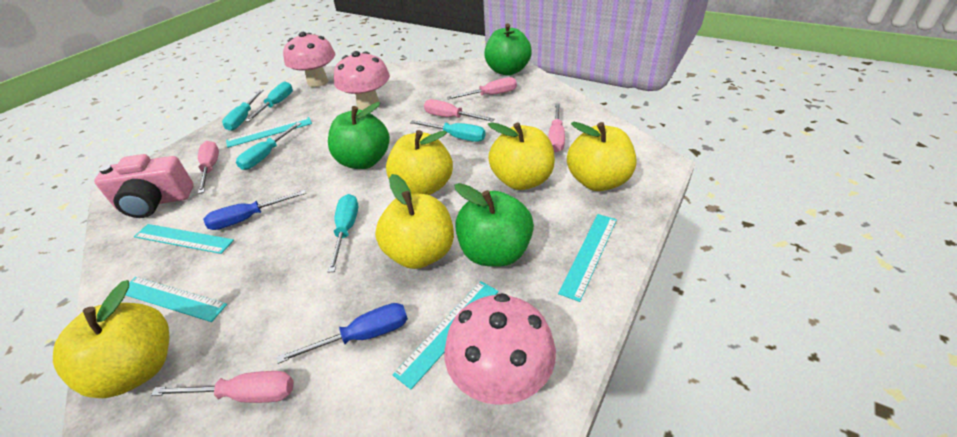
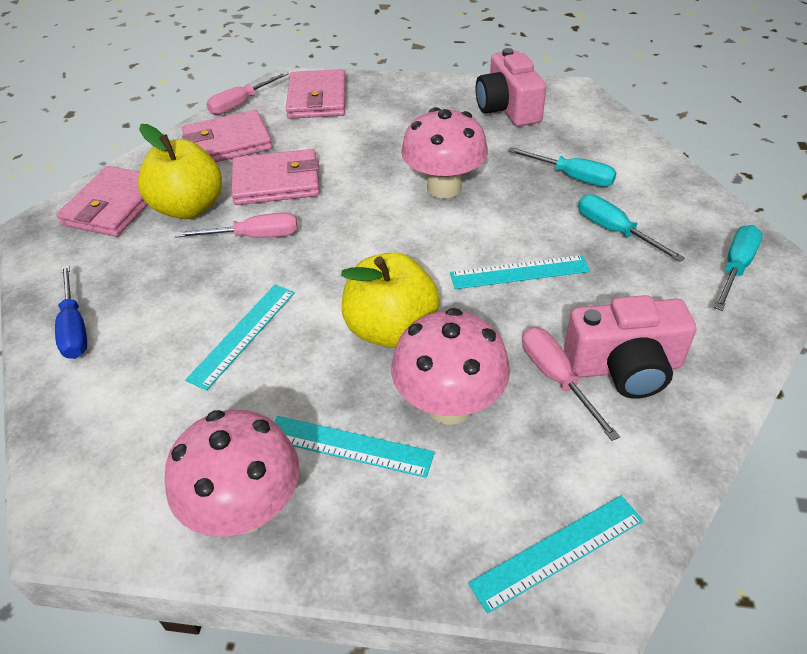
blue screwdriver: 2 -> 1
green apple: 3 -> 0
pink camera: 1 -> 2
pink screwdriver: 5 -> 3
pink wallet: 0 -> 4
turquoise ruler: 5 -> 4
turquoise screwdriver: 5 -> 3
yellow apple: 5 -> 2

